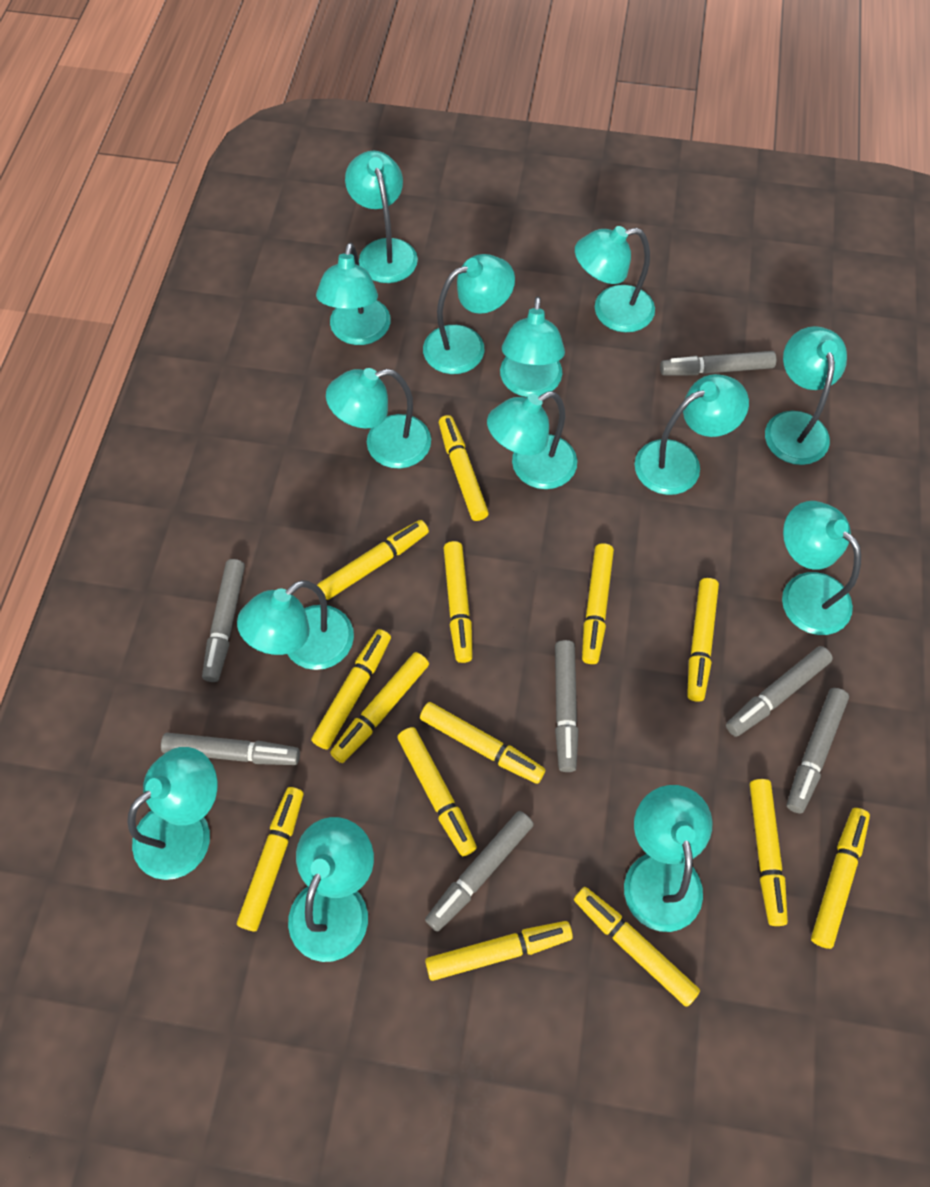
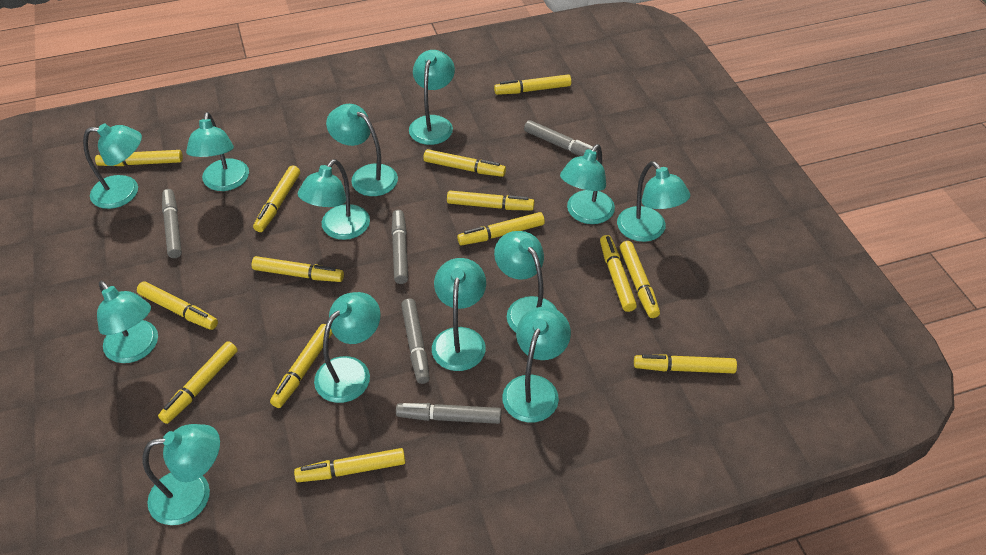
grey marker: 7 -> 5
turquoise lamp: 14 -> 13

